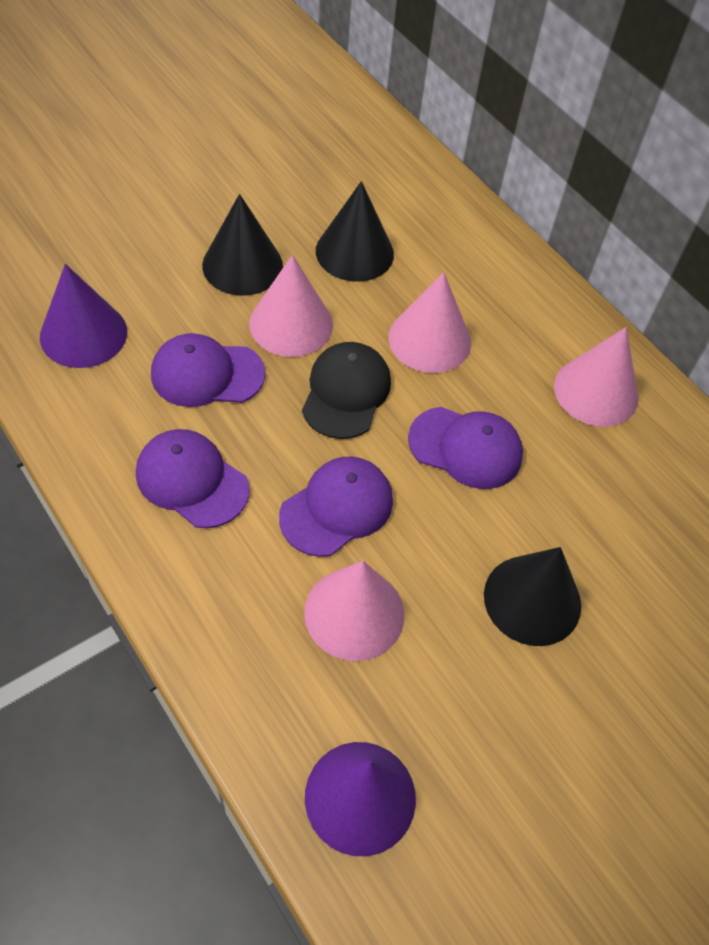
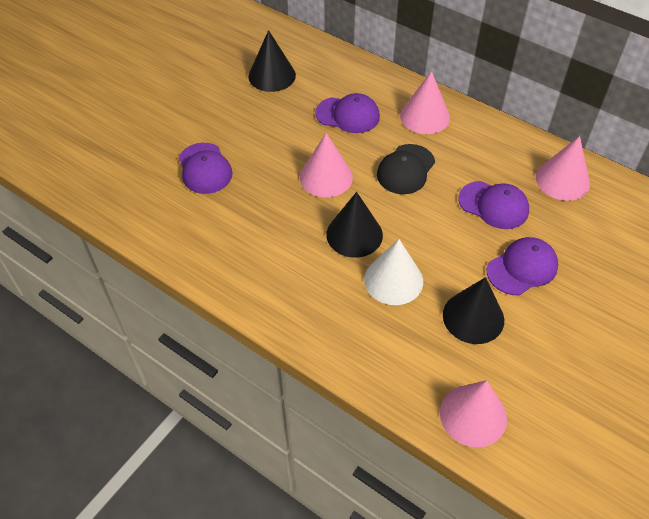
purple cone: 2 -> 0
white cone: 0 -> 1

